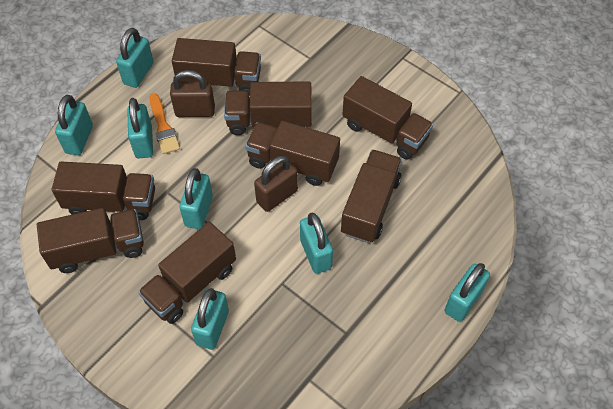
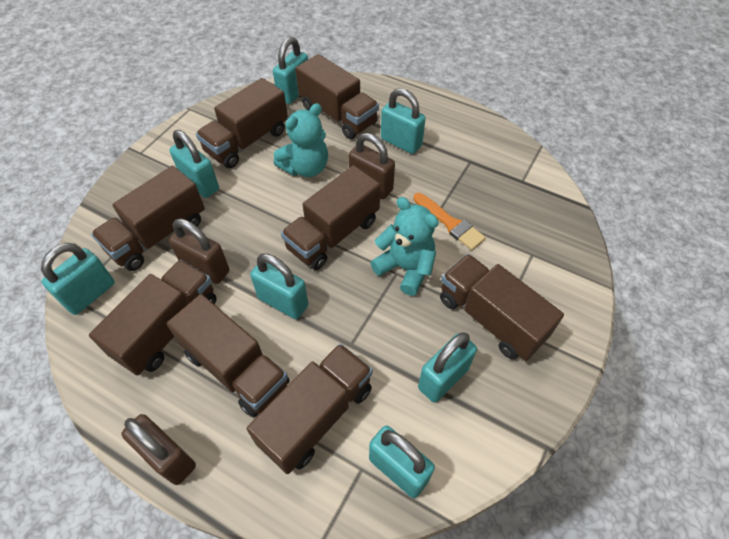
brown padlock: 2 -> 3
turquoise teddy bear: 0 -> 2

